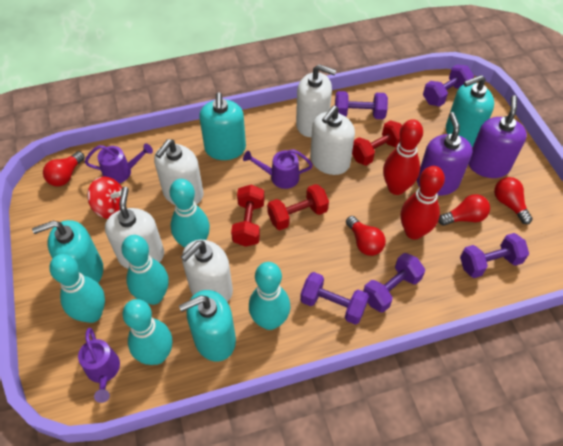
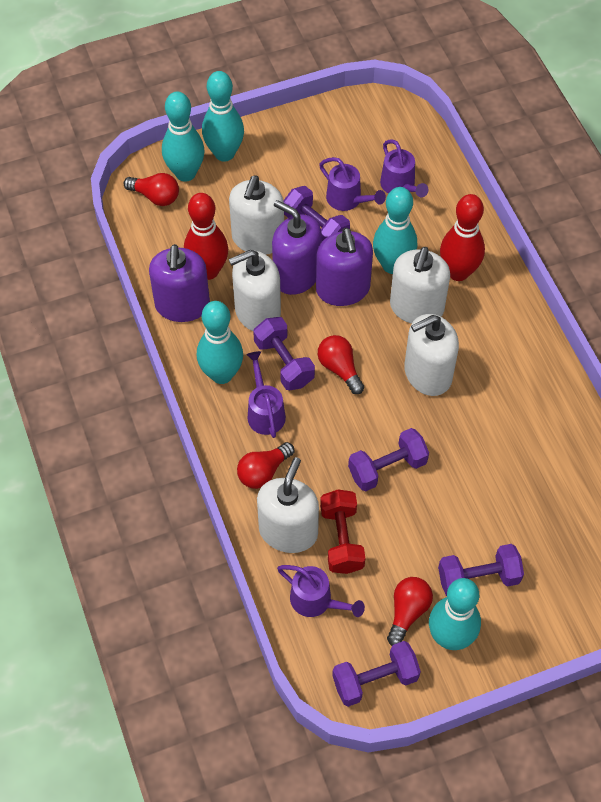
purple soap dispenser: 2 -> 3
purple watering can: 3 -> 4
red dumbbell: 3 -> 1
red spinning top: 1 -> 0
turquoise soap dispenser: 4 -> 0

